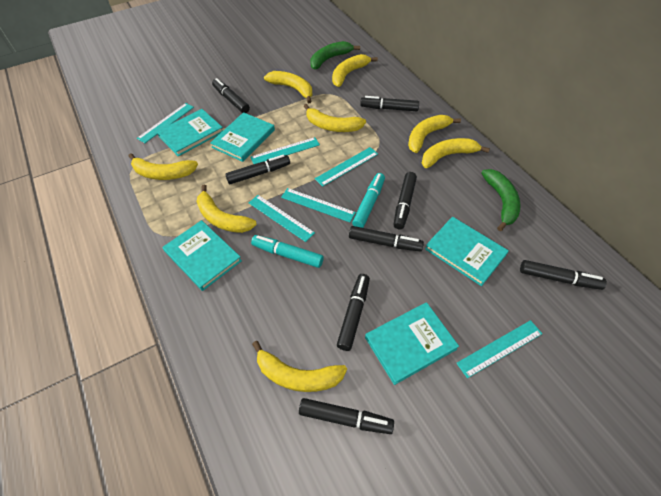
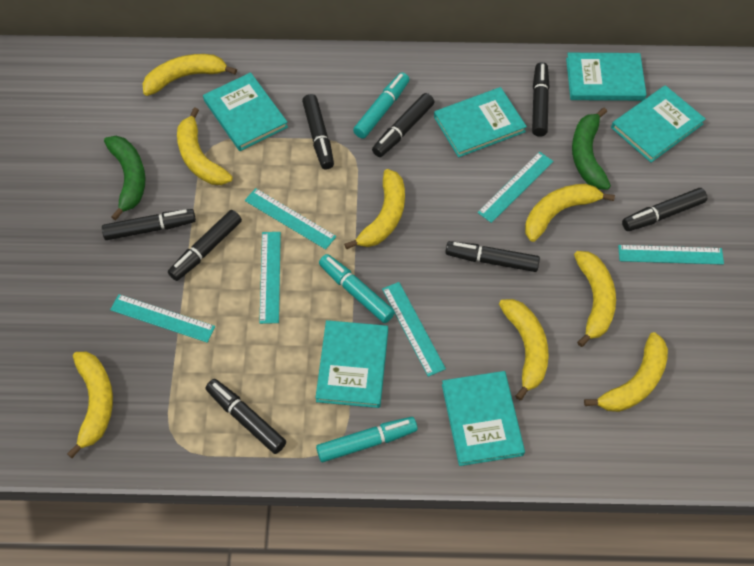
turquoise book: 5 -> 6
turquoise marker: 2 -> 3

